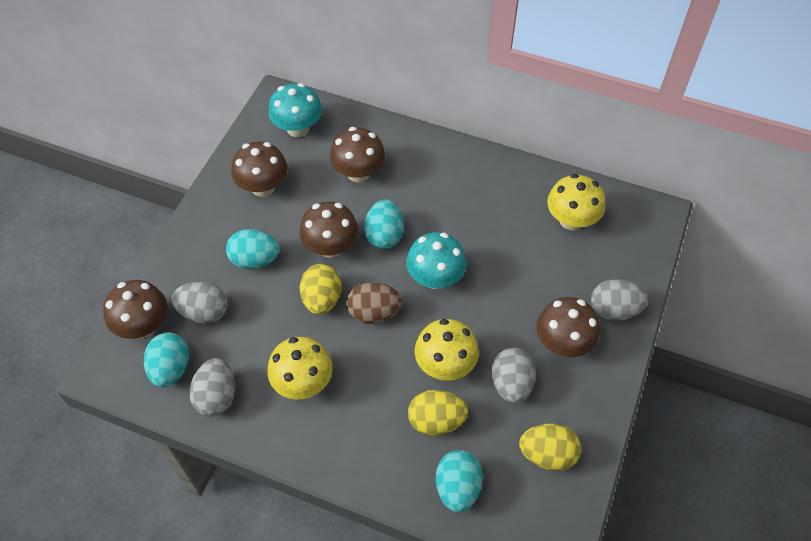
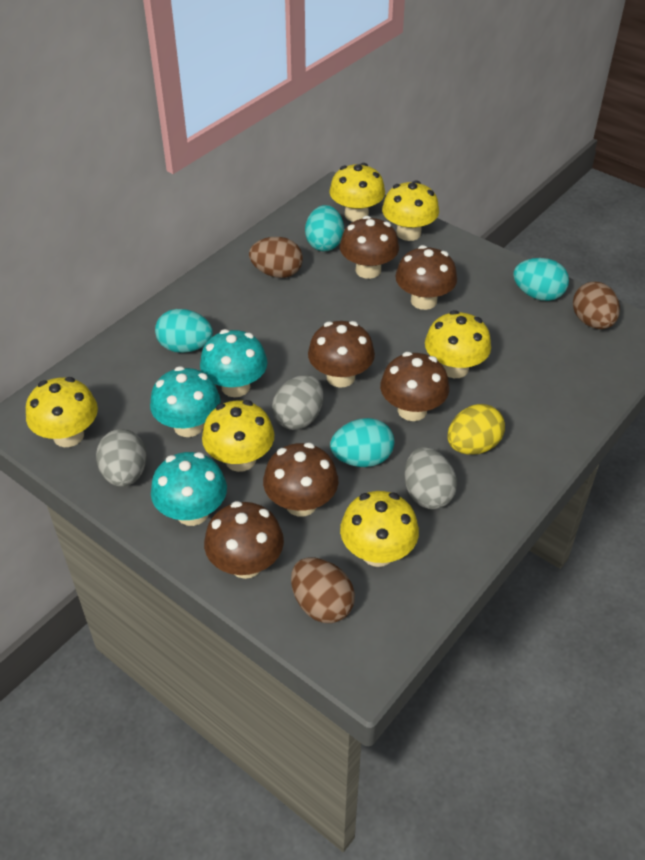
brown egg: 1 -> 3
brown mushroom: 5 -> 6
grey egg: 4 -> 3
turquoise mushroom: 2 -> 3
yellow egg: 3 -> 1
yellow mushroom: 3 -> 6

